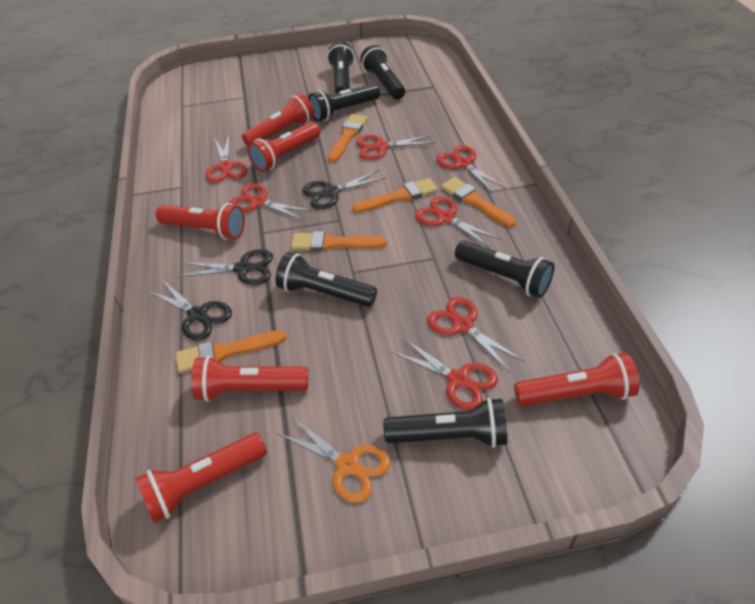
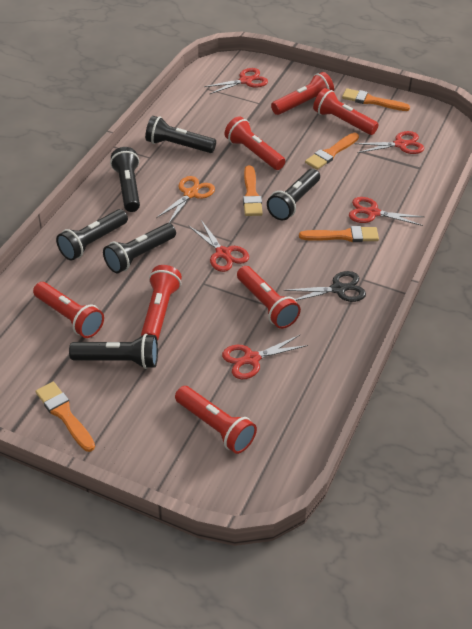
black scissors: 3 -> 1
red flashlight: 6 -> 7
red scissors: 7 -> 5

